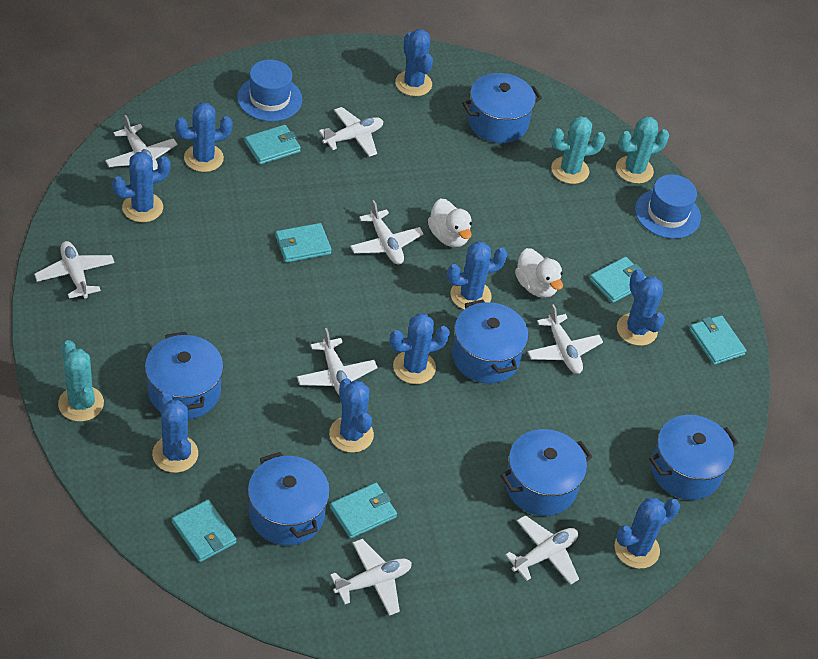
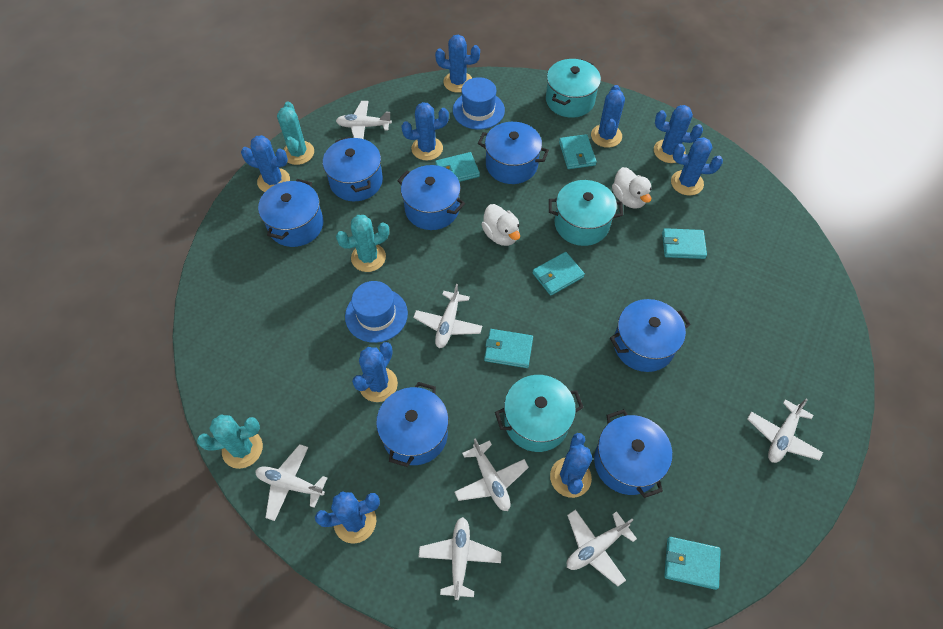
blue pot: 6 -> 7
turquoise pot: 0 -> 3
white plane: 8 -> 7

